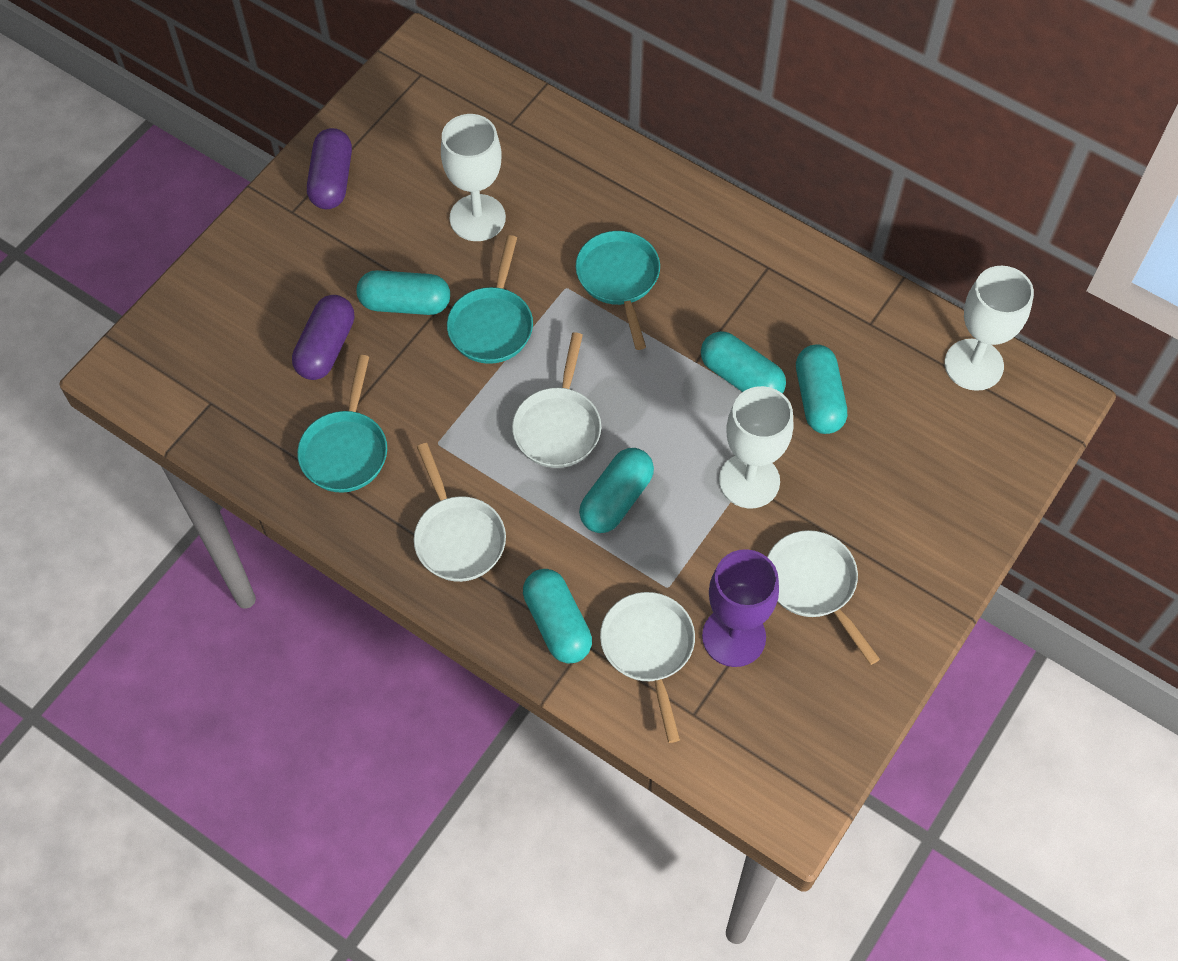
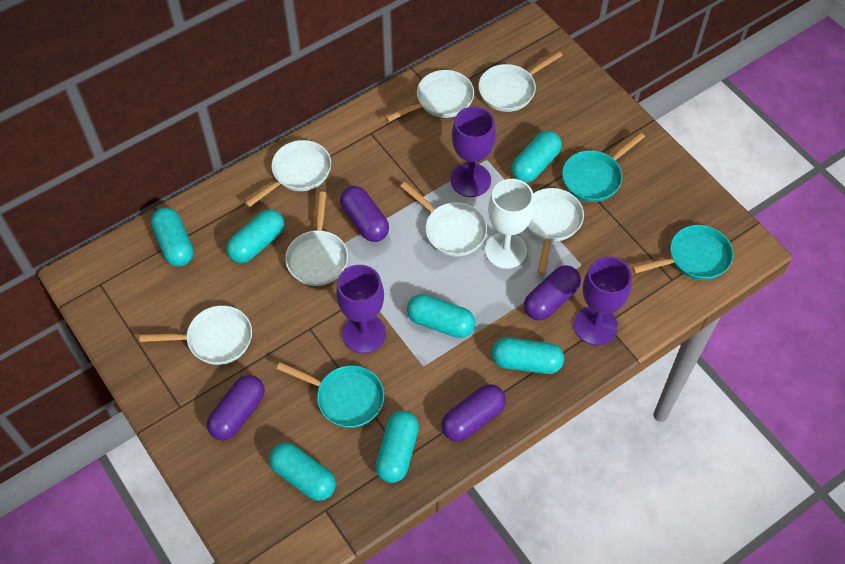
purple capsule: 2 -> 4
purple goblet: 1 -> 3
turquoise capsule: 5 -> 7
white goblet: 3 -> 1
white pan: 4 -> 7

